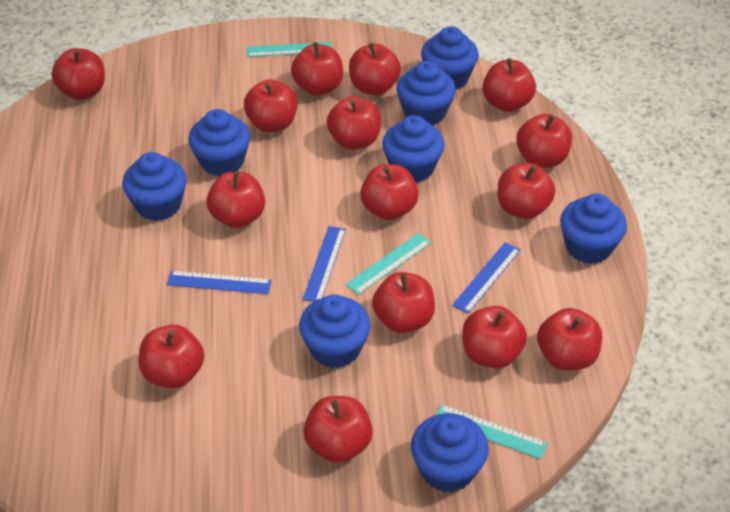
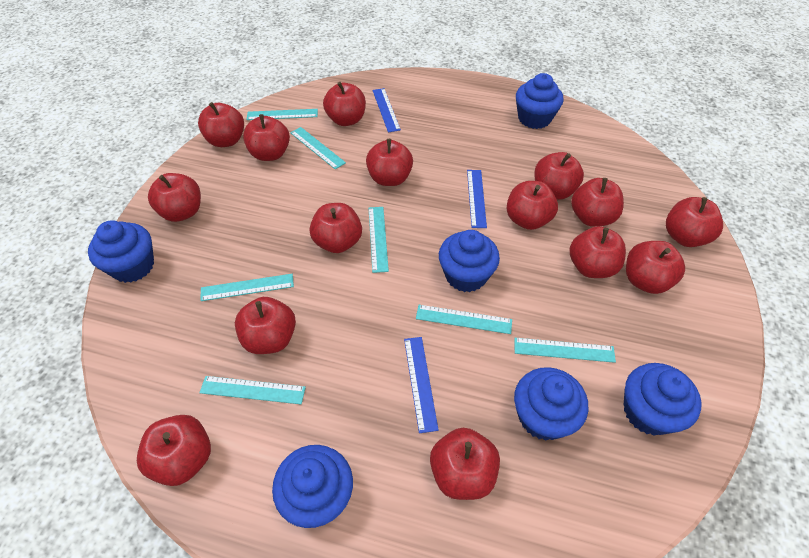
blue cupcake: 8 -> 6
turquoise ruler: 3 -> 7

